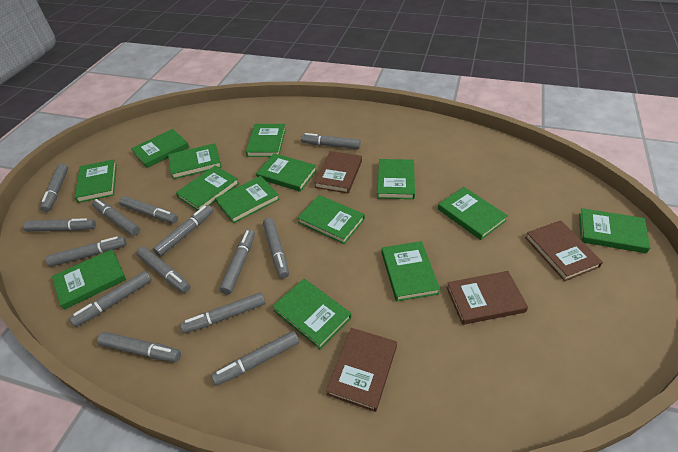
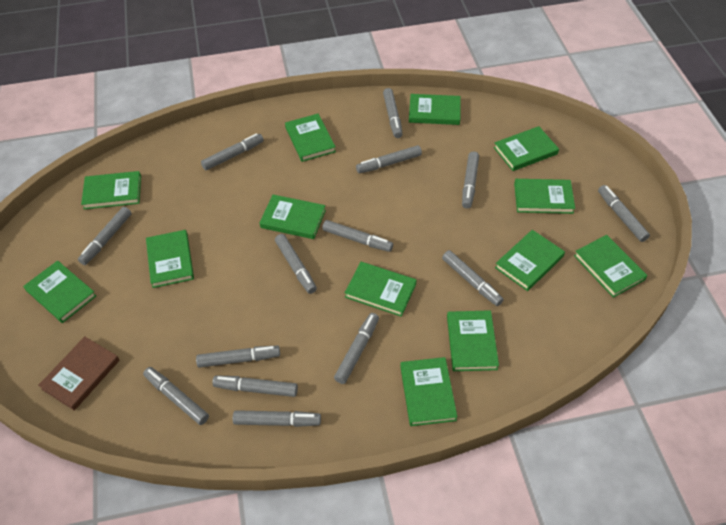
brown book: 4 -> 1
green book: 14 -> 13

